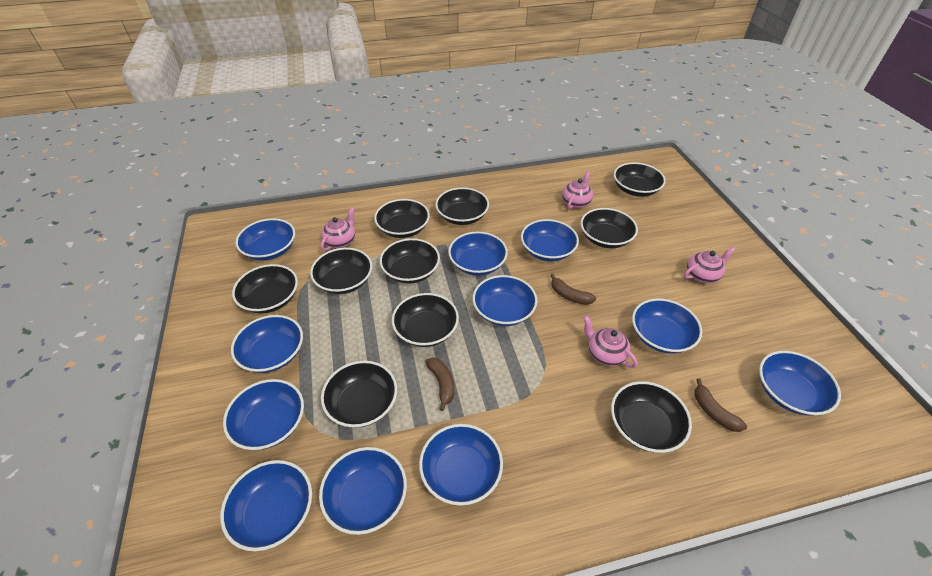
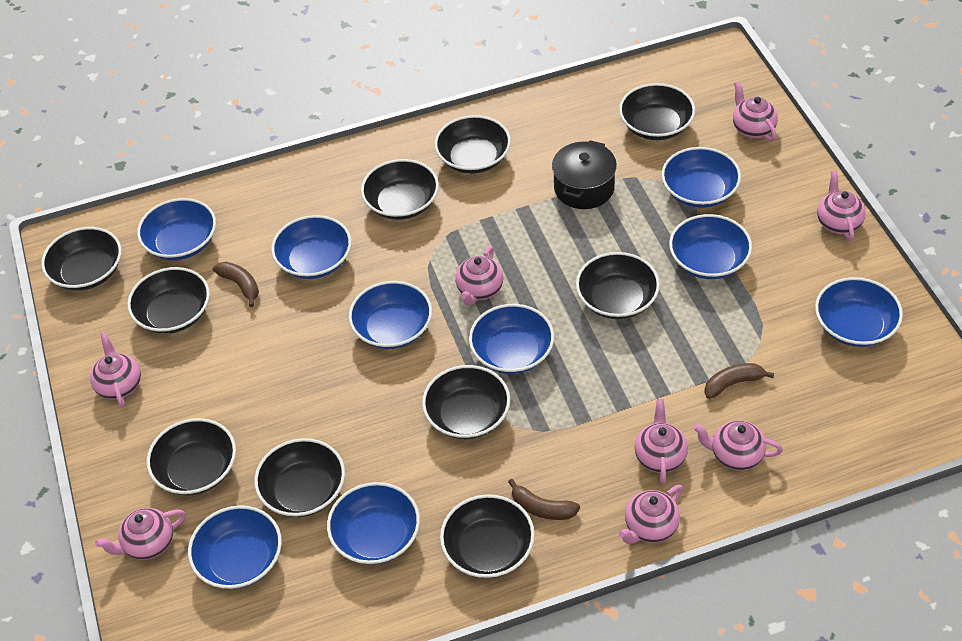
black pot: 0 -> 1
blue bowl: 11 -> 9
pink teapot: 4 -> 8

